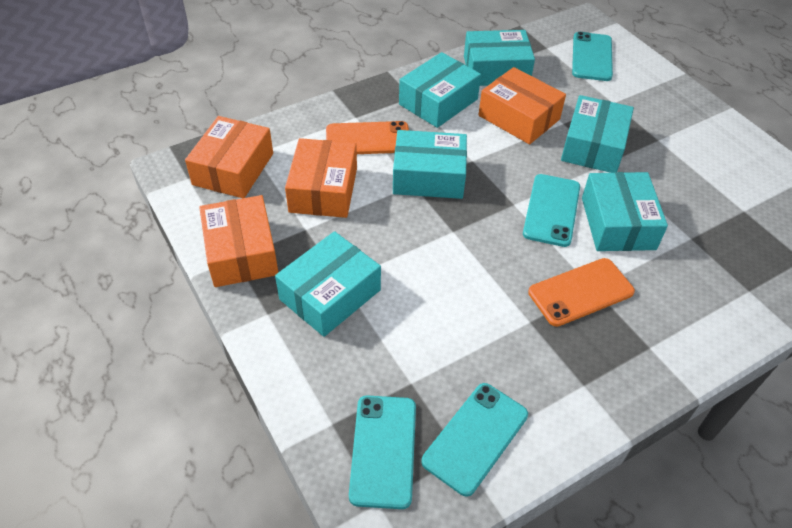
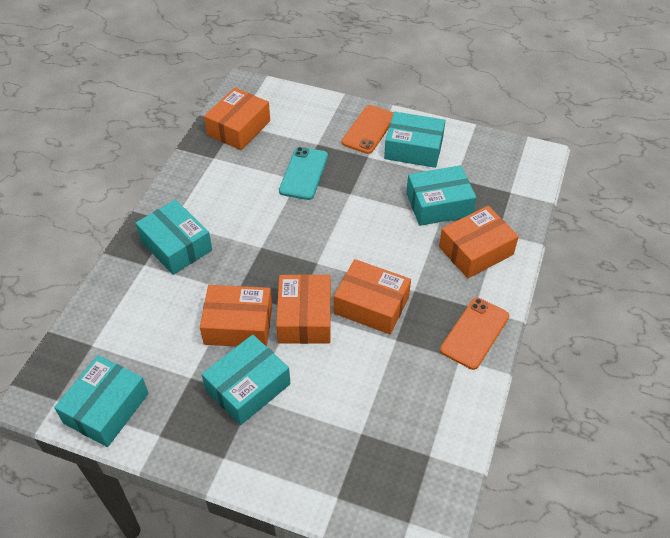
orange box: 4 -> 5
turquoise box: 6 -> 5
turquoise phone: 4 -> 1

